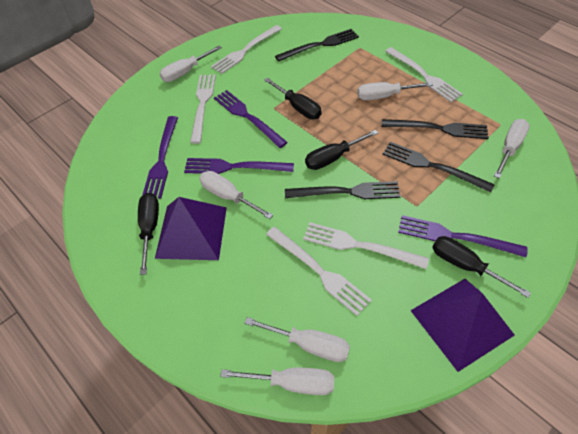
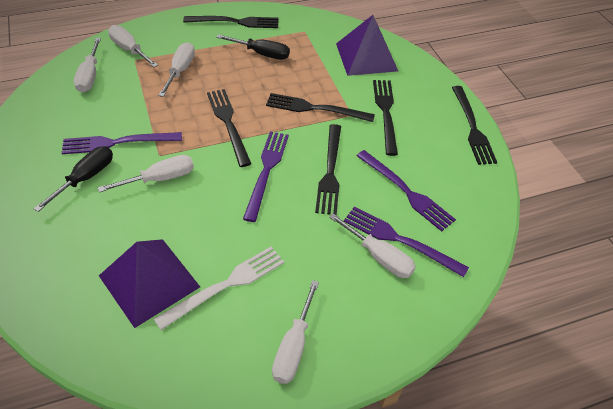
black fork: 4 -> 6
black screwdriver: 4 -> 2
white fork: 5 -> 1

